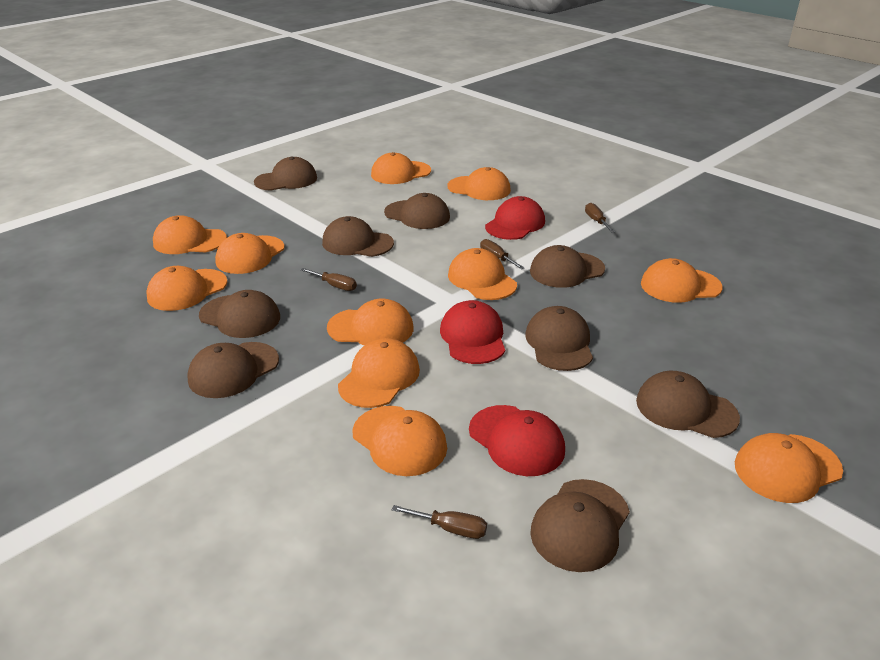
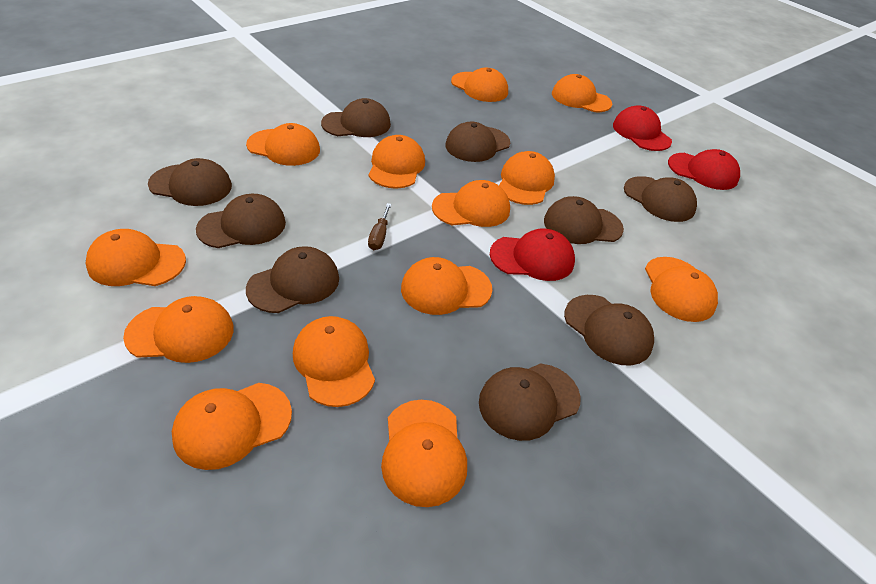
brown screwdriver: 4 -> 1
orange cap: 11 -> 13

